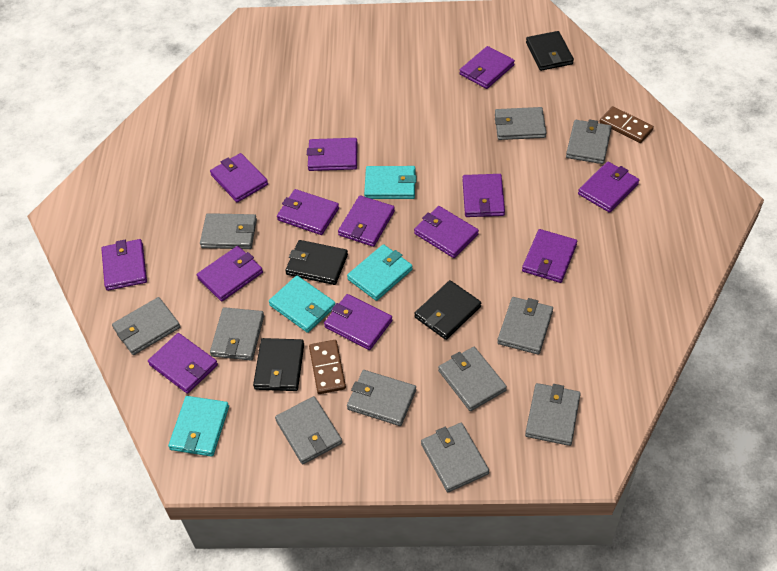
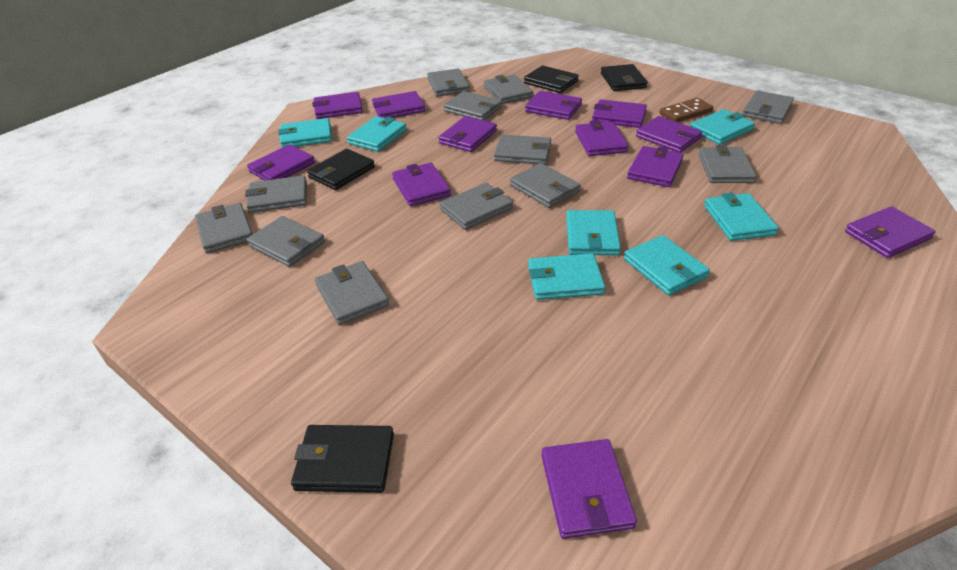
brown domino: 2 -> 1
grey wallet: 11 -> 12
purple wallet: 13 -> 12
turquoise wallet: 4 -> 7

